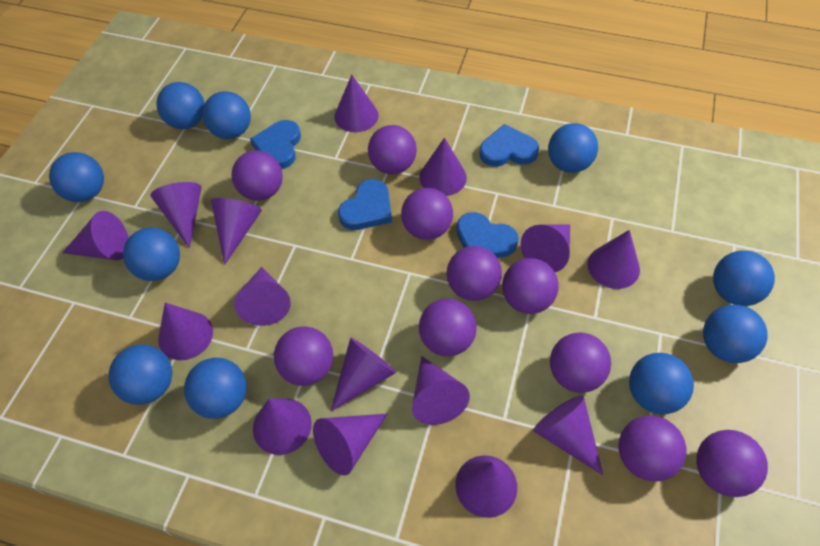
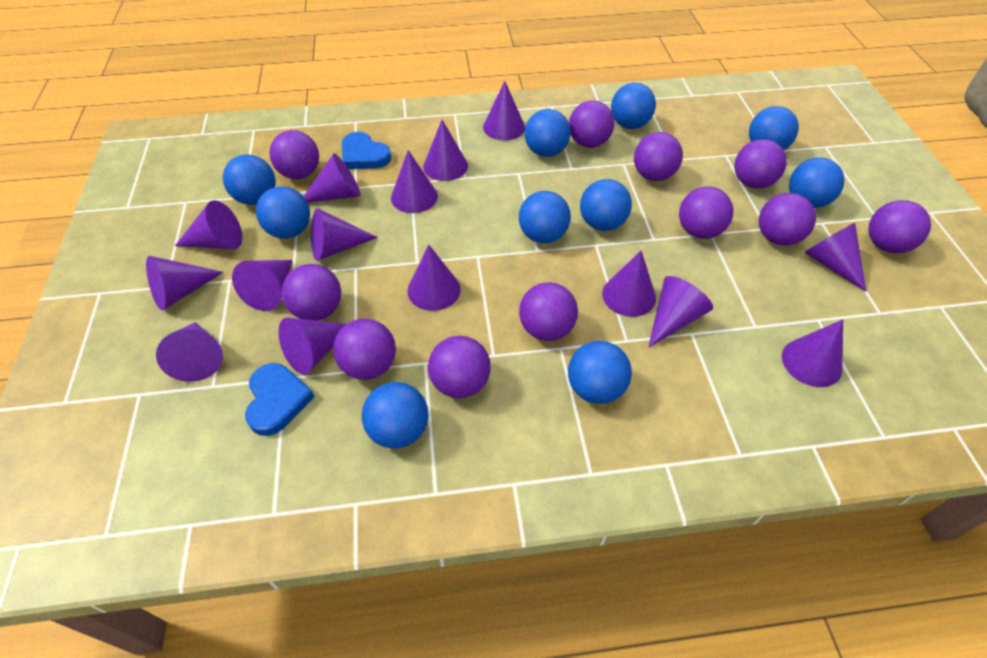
blue heart: 4 -> 2
purple ball: 10 -> 11

